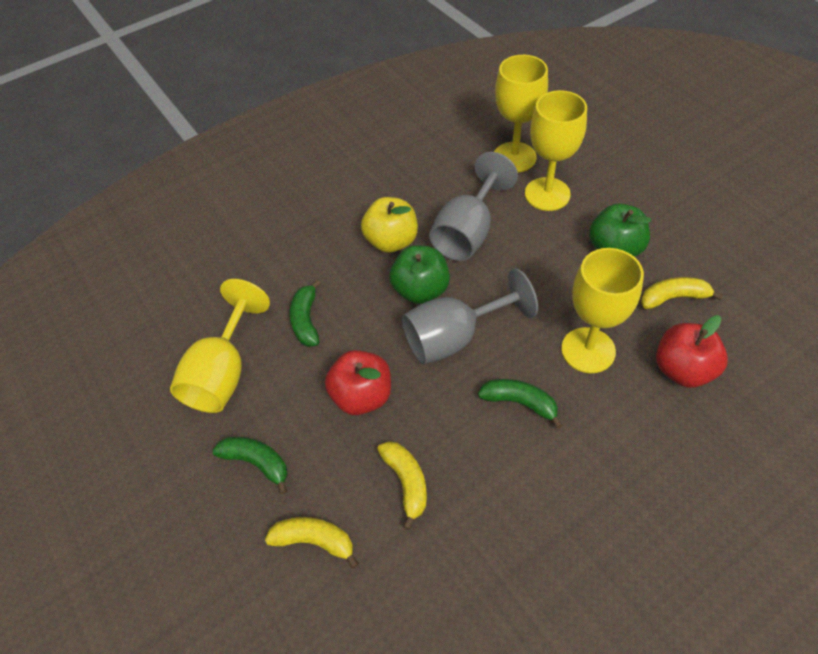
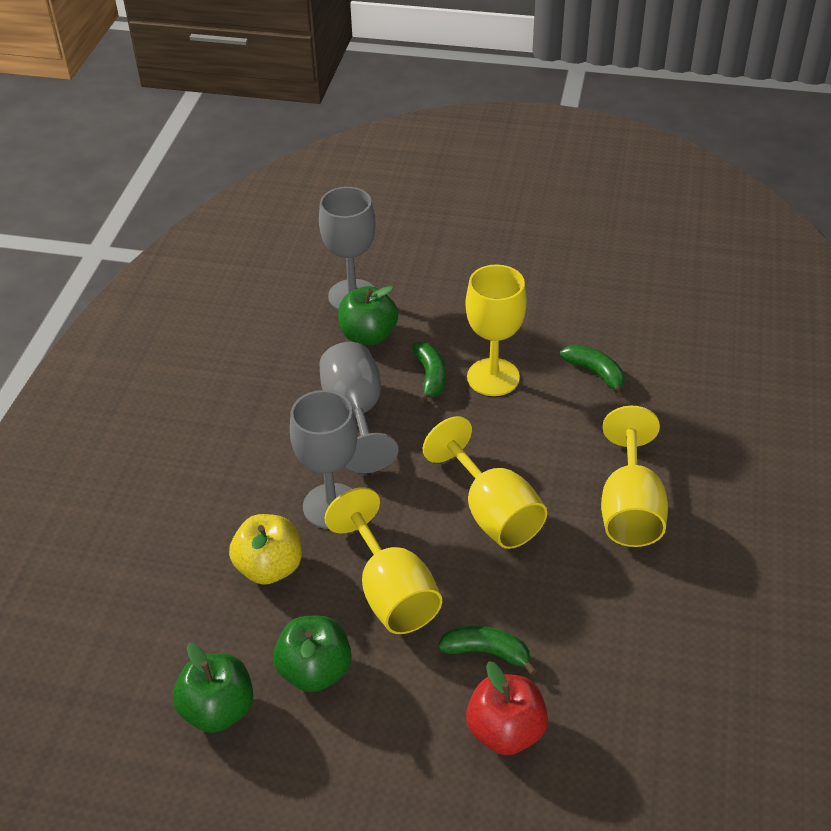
green apple: 2 -> 3
grey goblet: 2 -> 3
red apple: 2 -> 1
yellow banana: 3 -> 0

